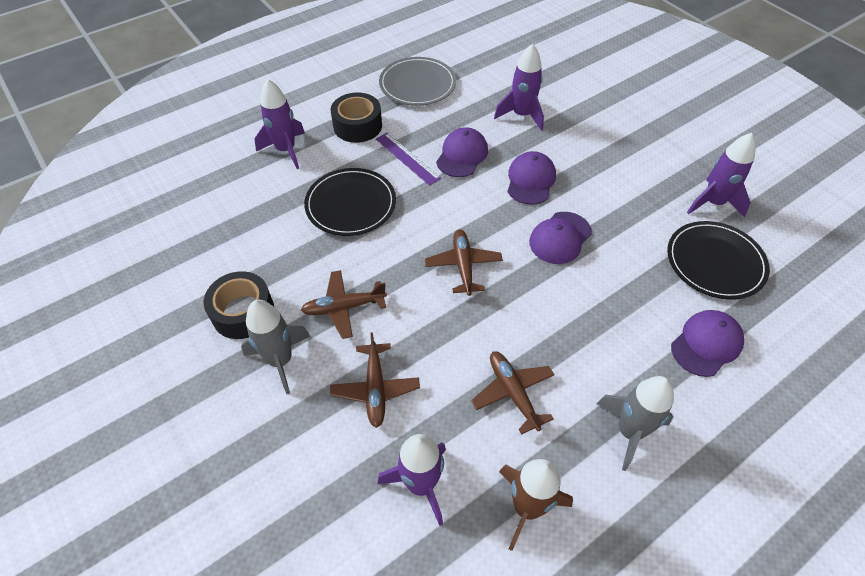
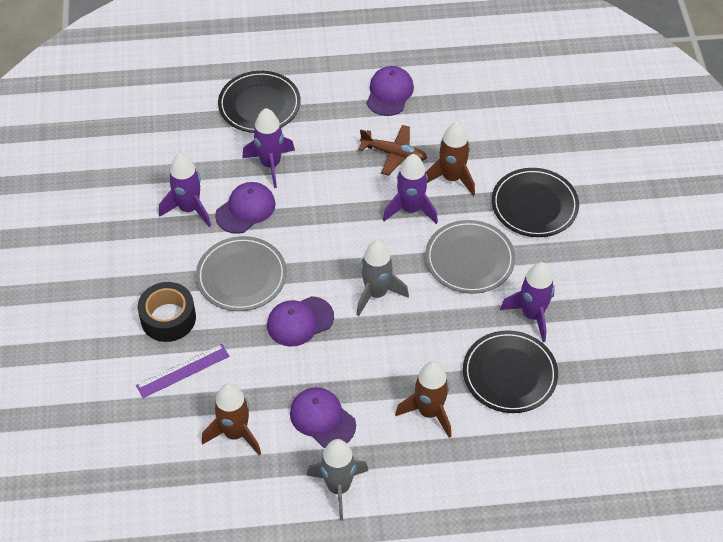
black plate: 2 -> 3
black tape: 2 -> 1
brown plane: 4 -> 1
brown rocket: 1 -> 3
grey plate: 1 -> 2

